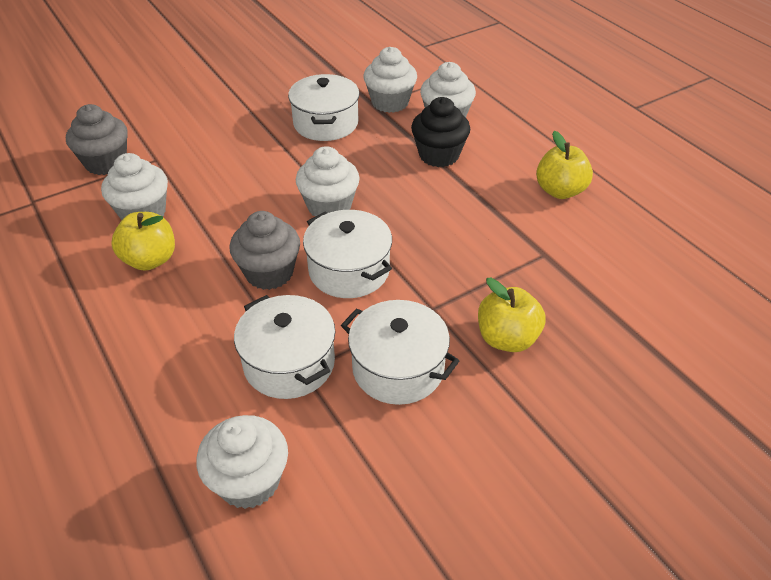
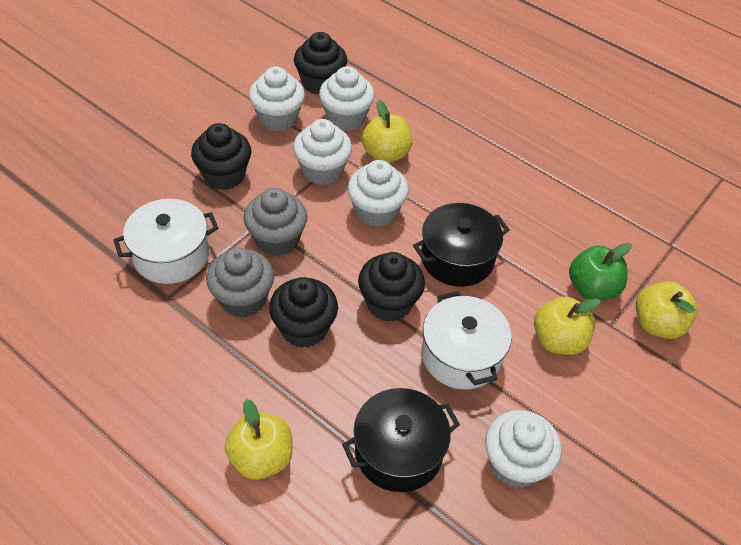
black cupcake: 1 -> 4
black pot: 0 -> 2
green apple: 0 -> 1
white pot: 4 -> 2
yellow apple: 3 -> 4

